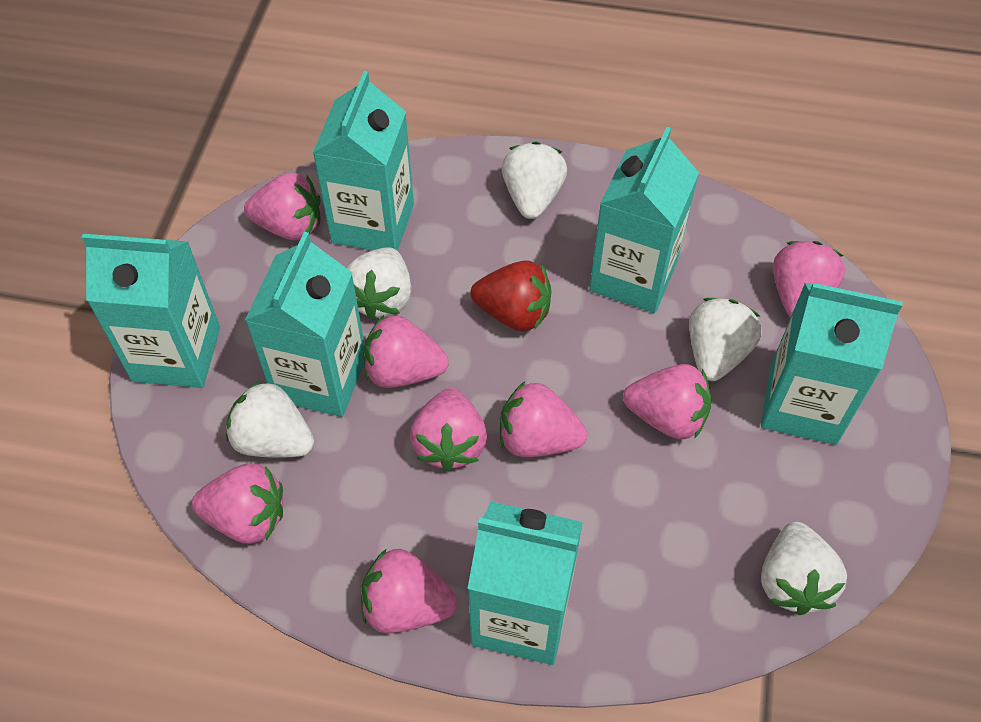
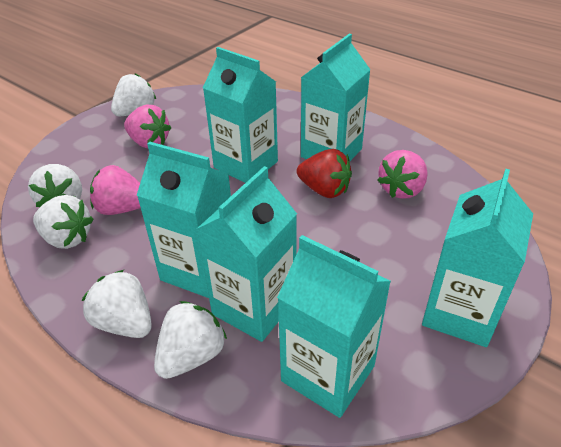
pink strawberry: 8 -> 3

